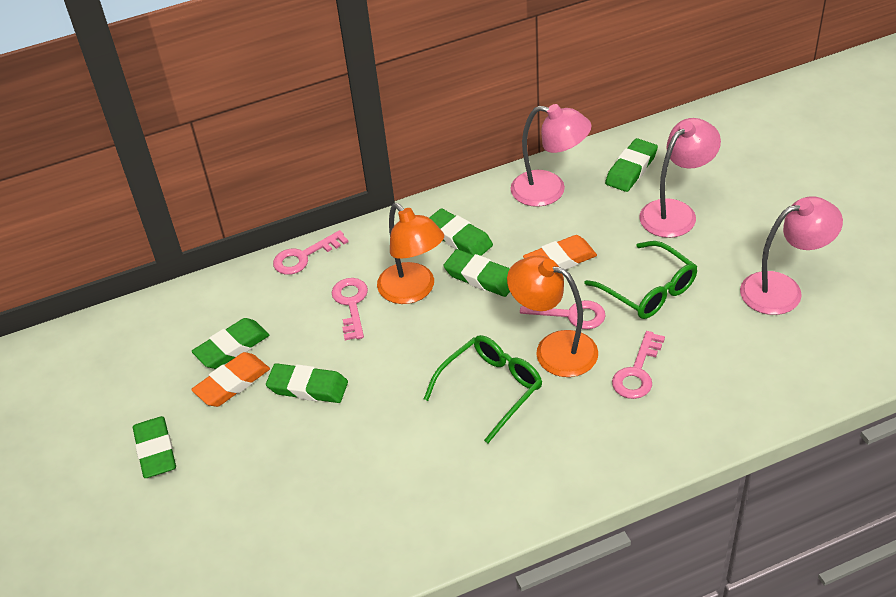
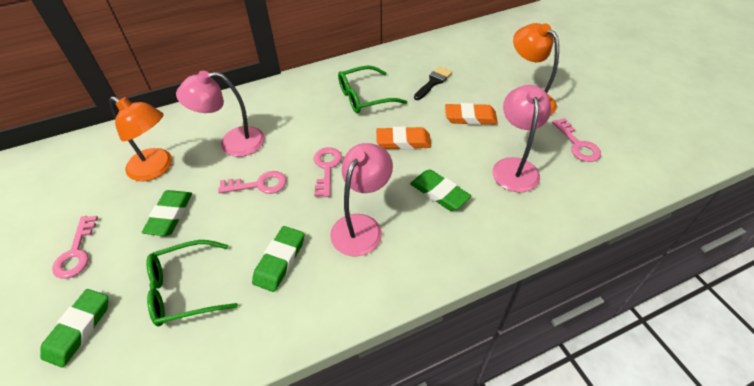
black brush: 0 -> 1
green eraser: 6 -> 4

